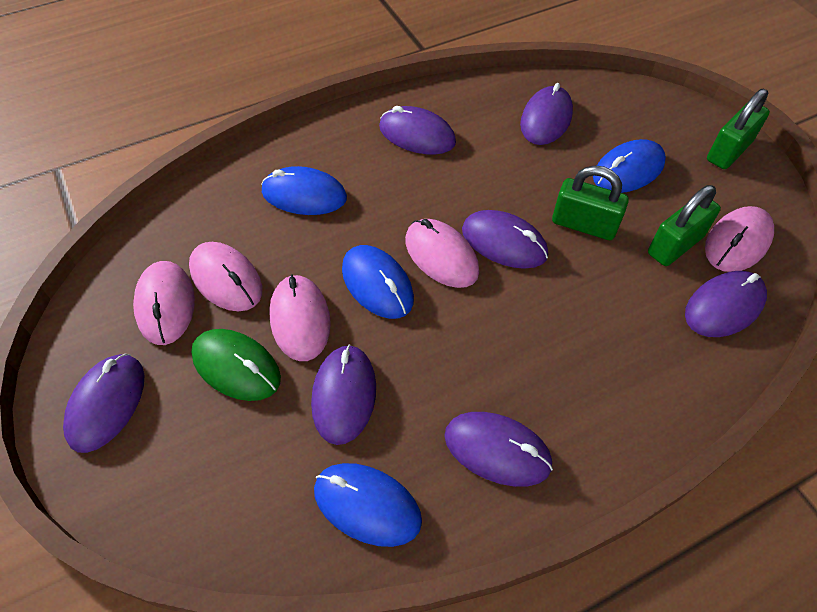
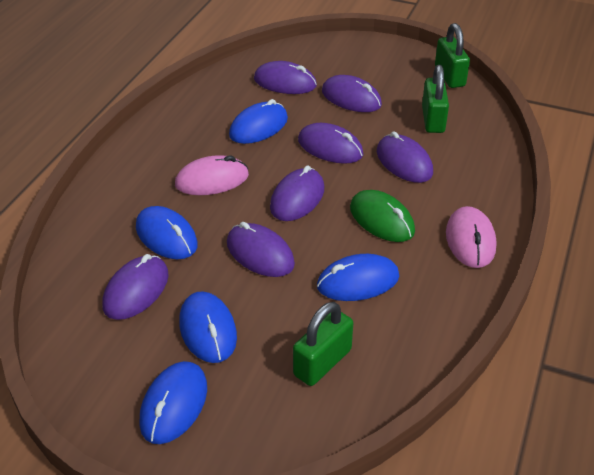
blue mouse: 4 -> 5
pink mouse: 5 -> 2

